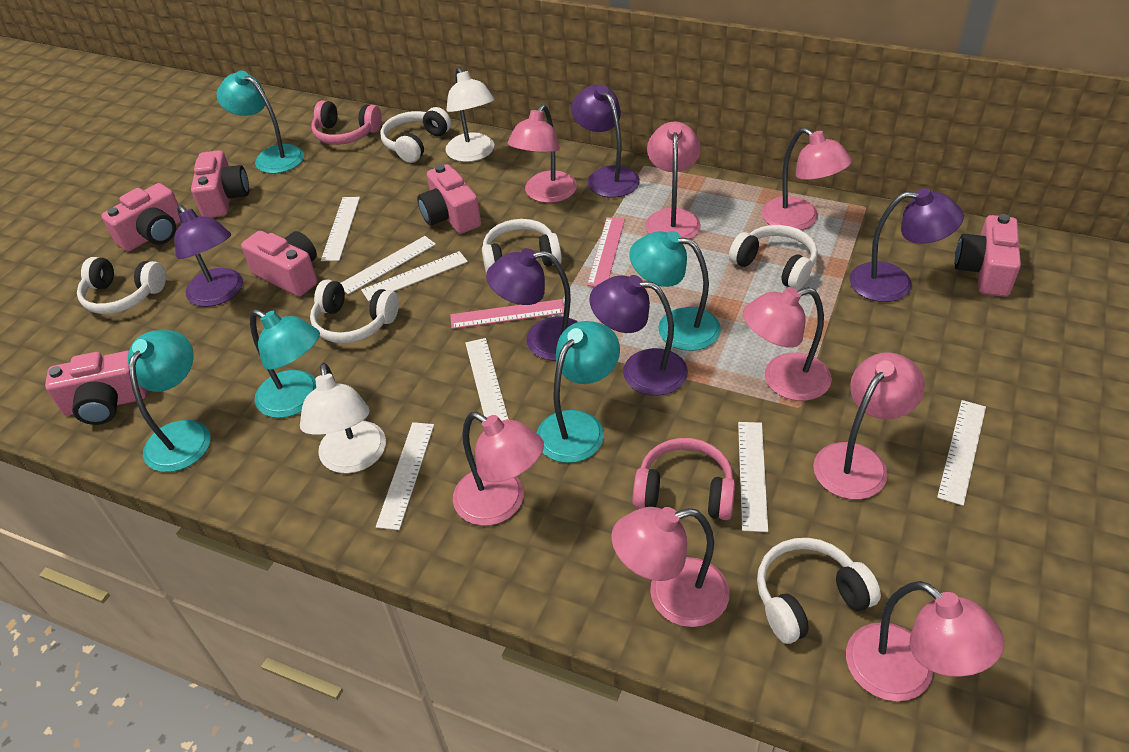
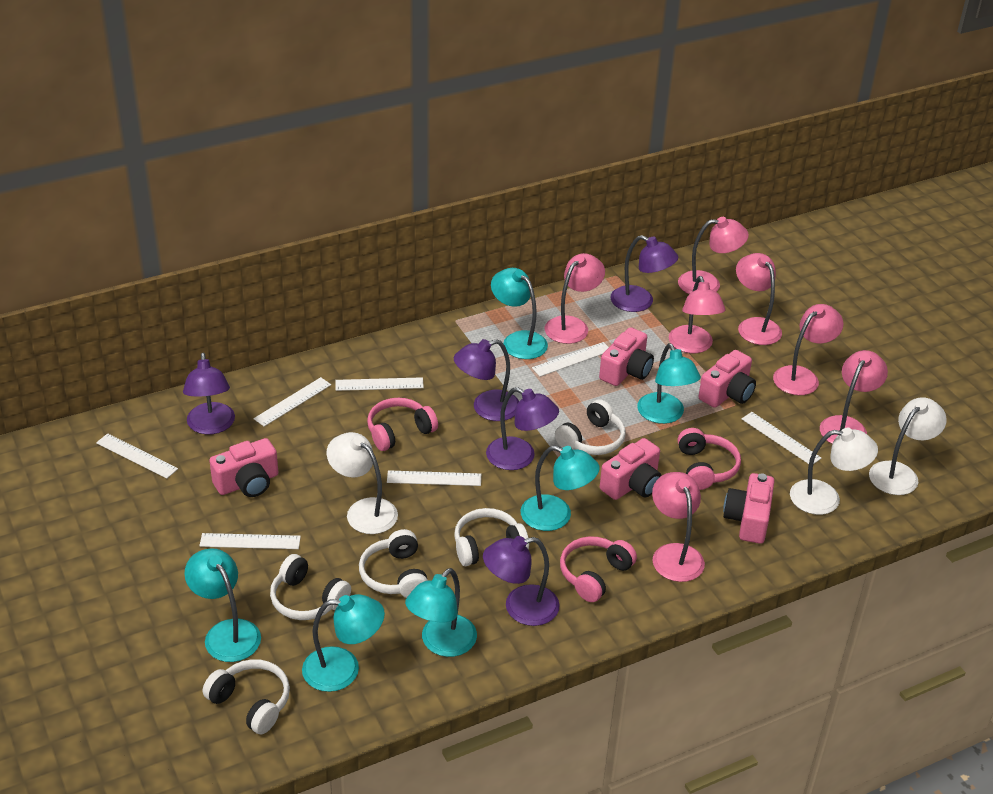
pink camera: 6 -> 5
pink headphones: 2 -> 3
pink lamp: 8 -> 7
pink ruler: 2 -> 0
turquoise lamp: 5 -> 6
white headphones: 6 -> 5
white lamp: 2 -> 3

